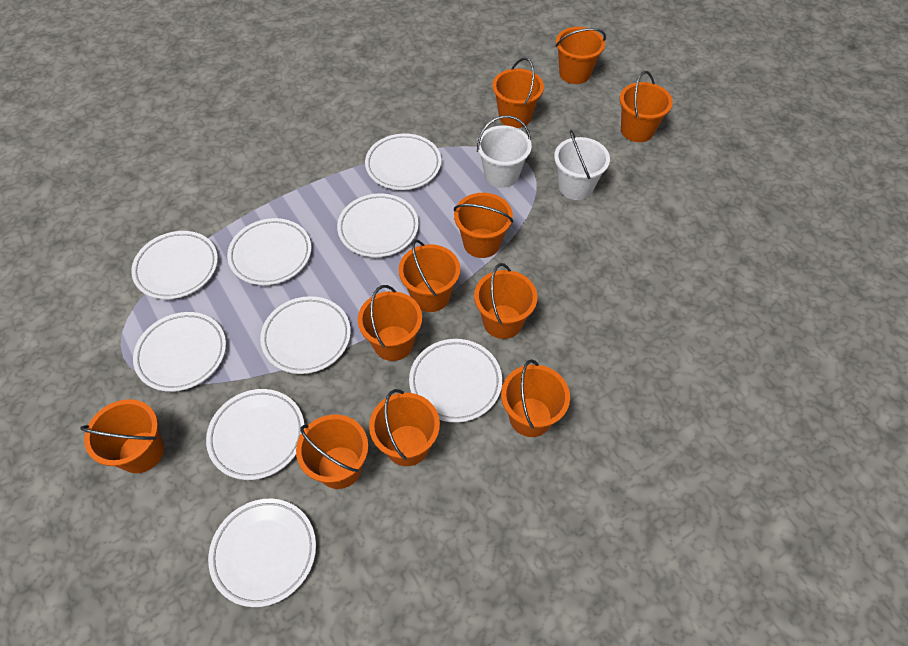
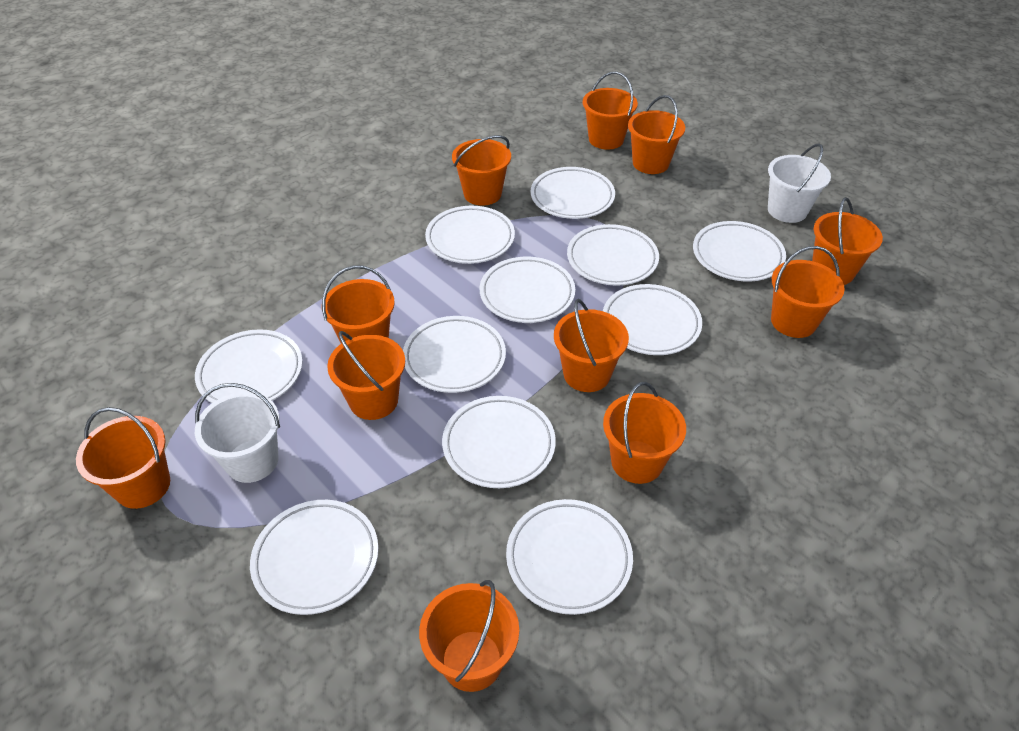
white plate: 9 -> 11

